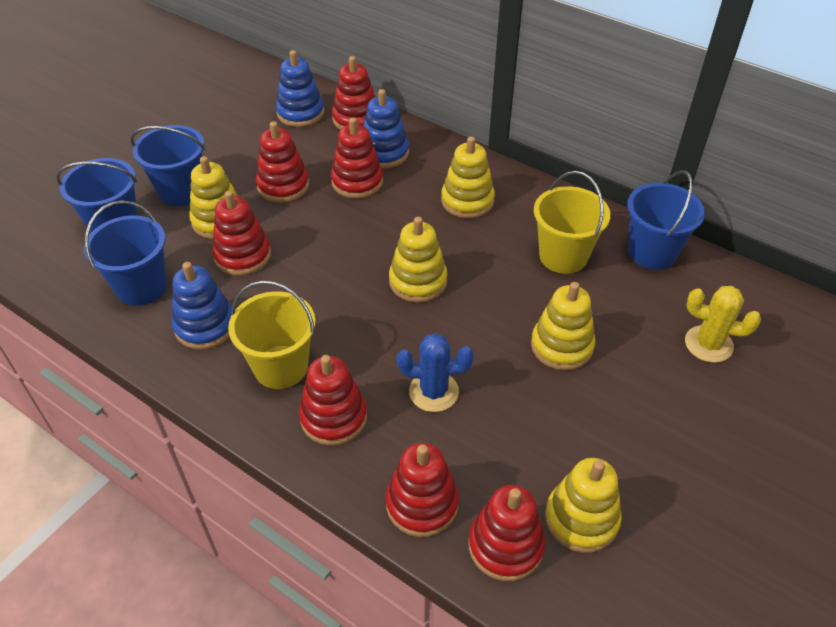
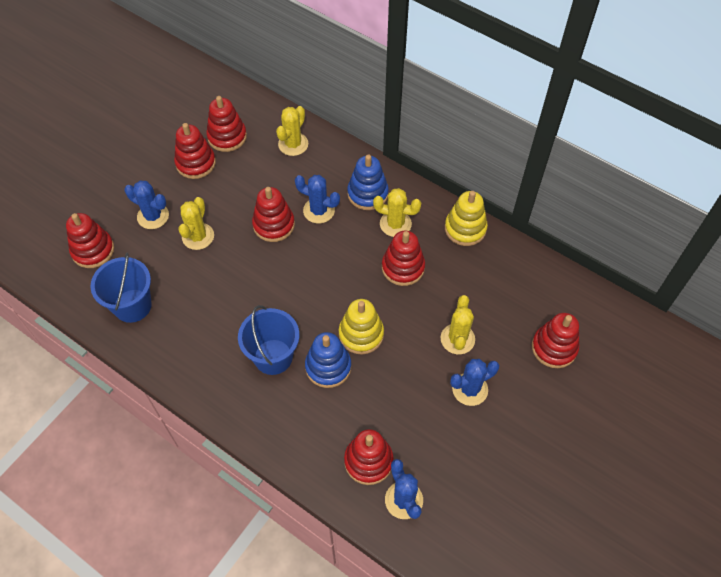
blue bucket: 4 -> 2
blue cactus: 1 -> 4
blue stacking toy: 3 -> 2
yellow bucket: 2 -> 0
yellow cactus: 1 -> 4
yellow stacking toy: 5 -> 2

